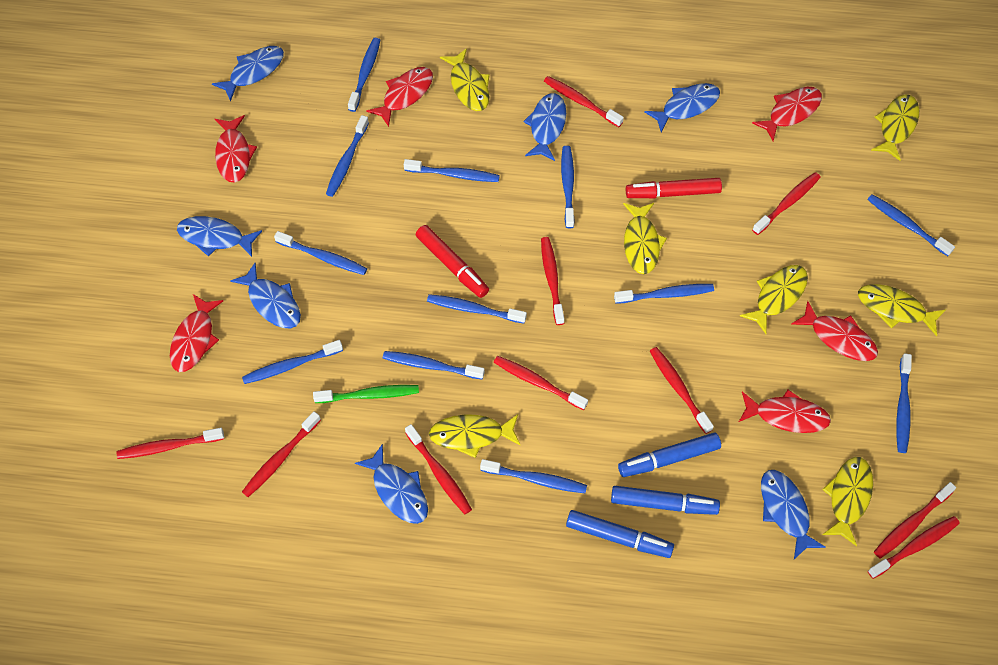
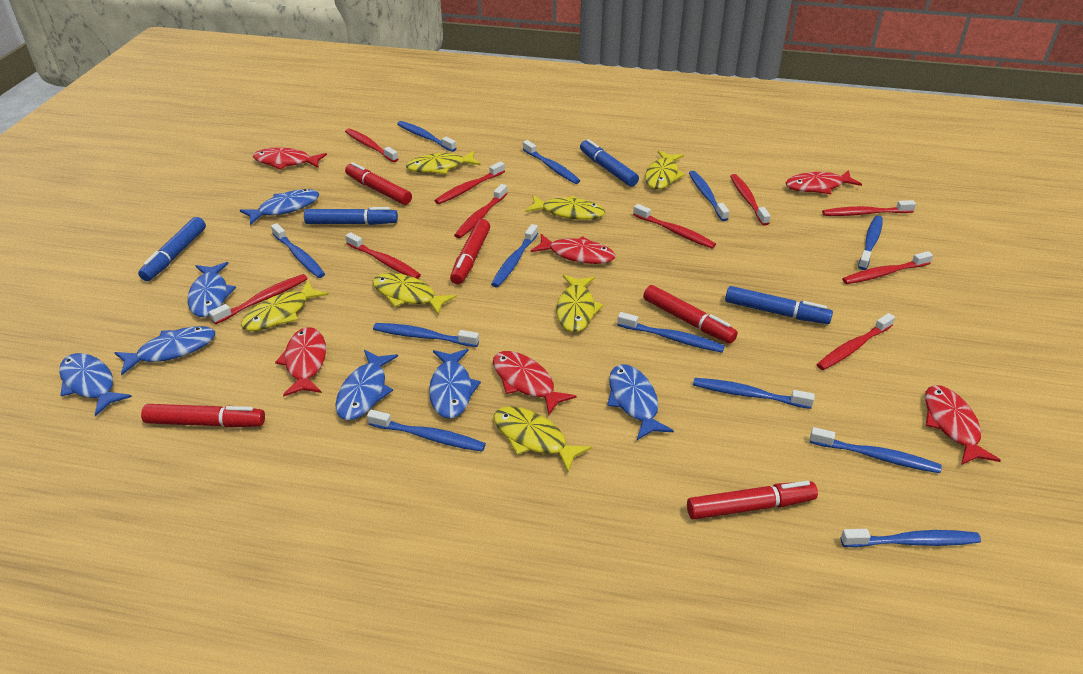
blue marker: 3 -> 4
green toothbrush: 1 -> 0
red marker: 2 -> 5

